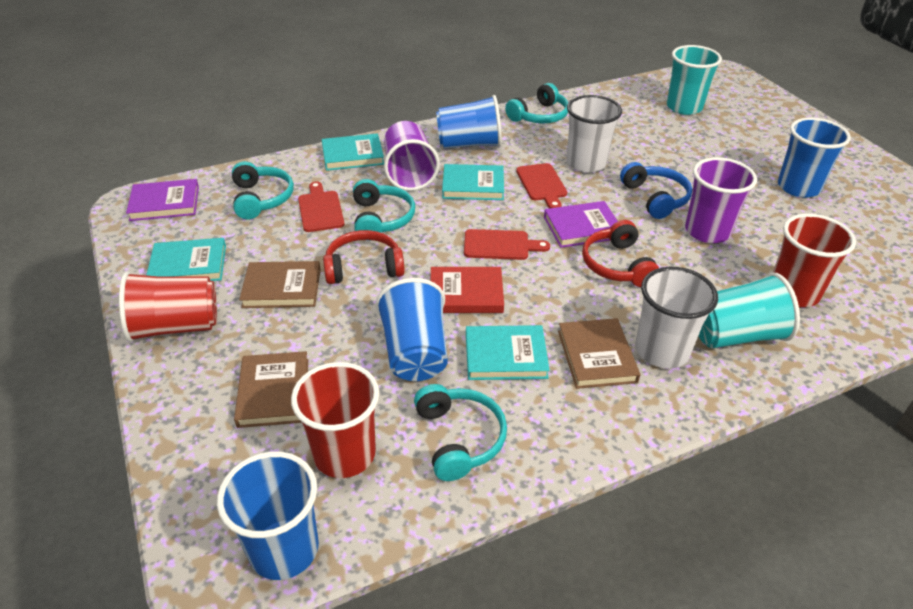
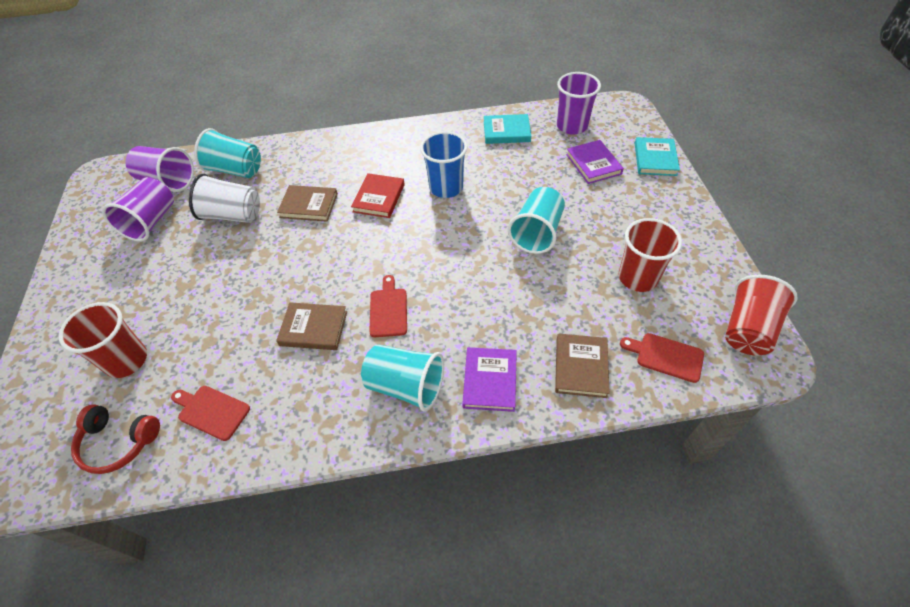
blue cup: 4 -> 1
blue headphones: 1 -> 0
purple cup: 2 -> 3
red headphones: 2 -> 1
turquoise book: 4 -> 2
turquoise cup: 2 -> 3
turquoise headphones: 4 -> 0
white cup: 2 -> 1

